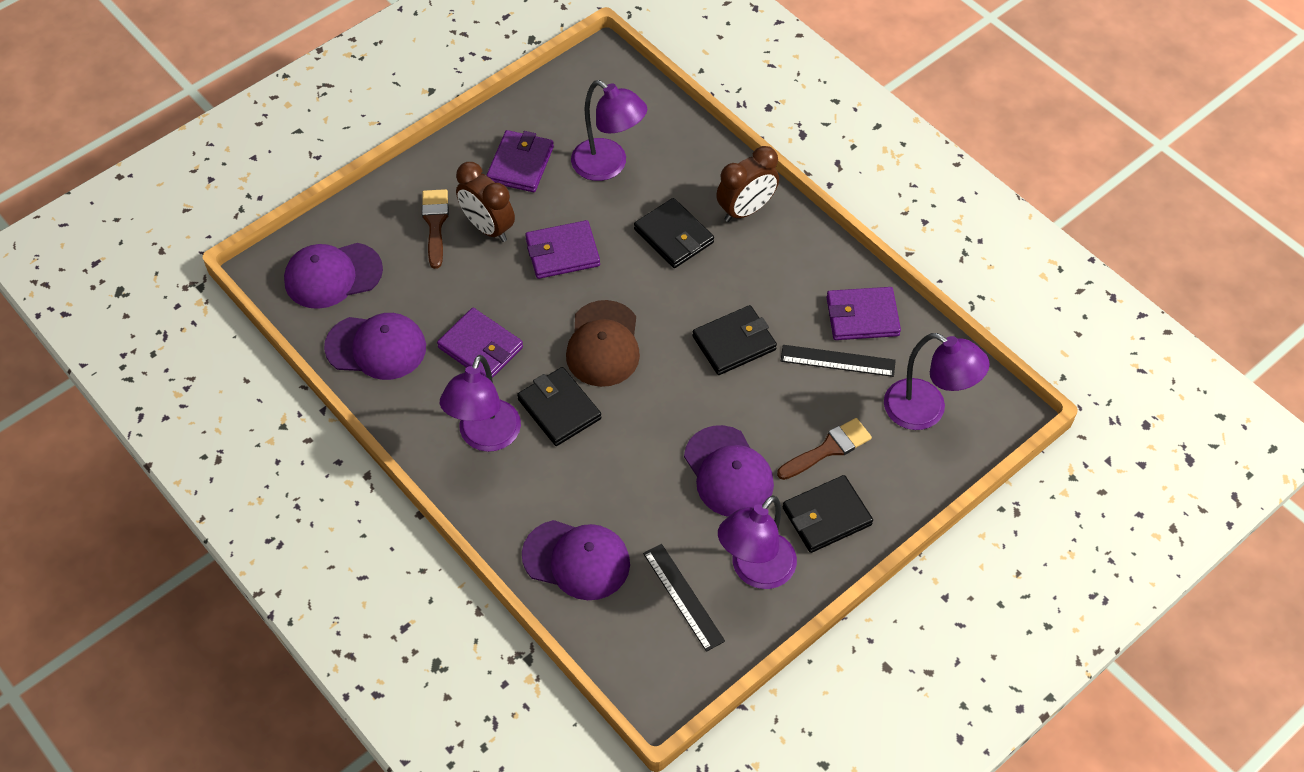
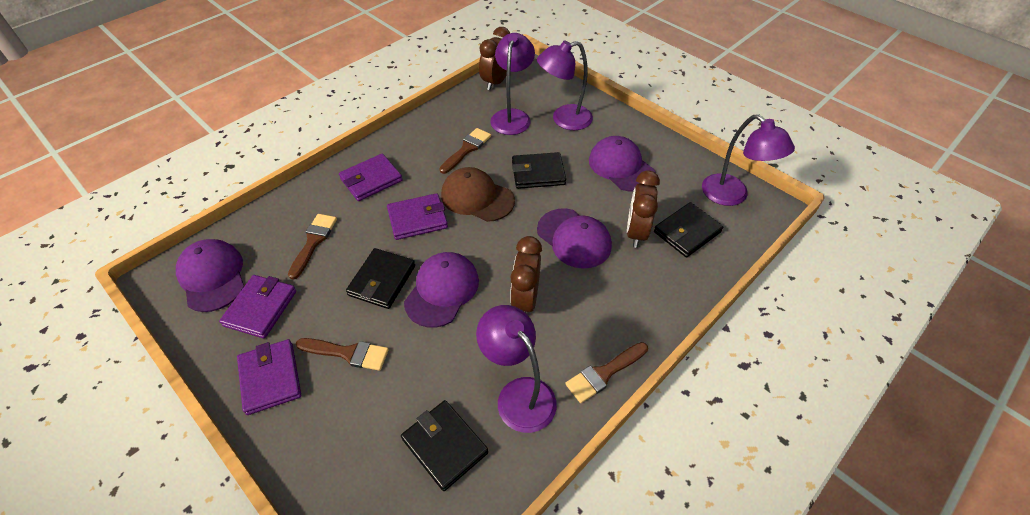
black ruler: 2 -> 0
brown brush: 2 -> 4
brown clock: 2 -> 3

